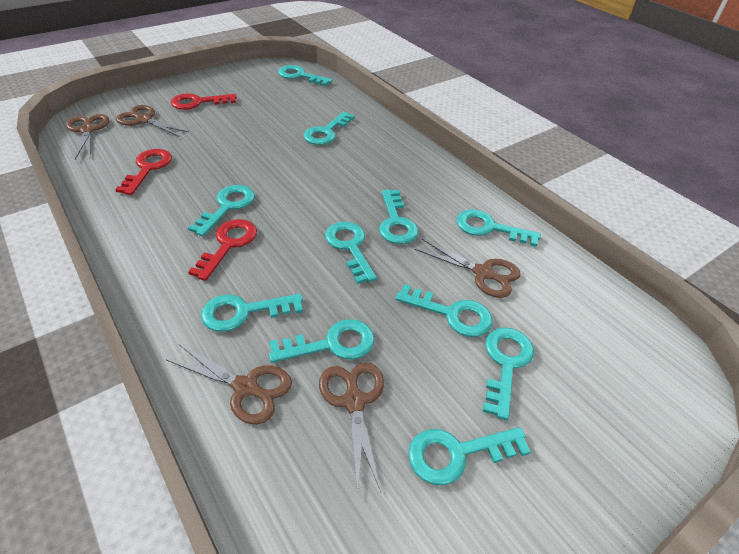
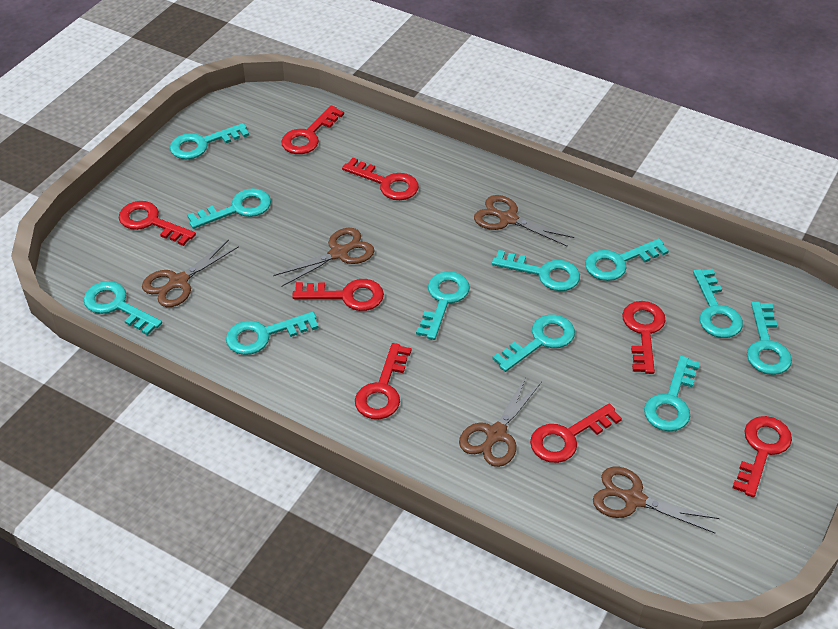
red key: 3 -> 8

